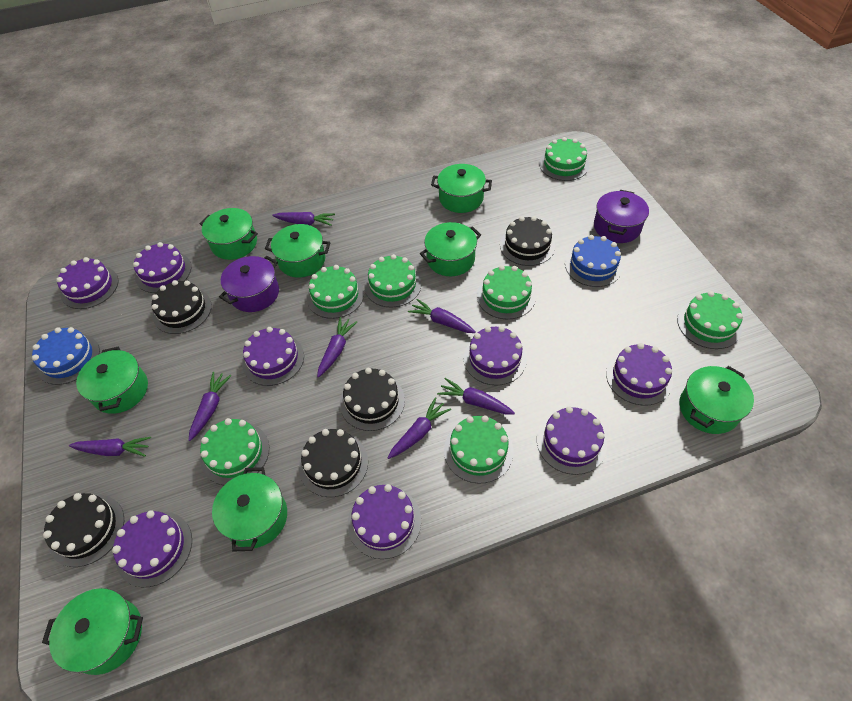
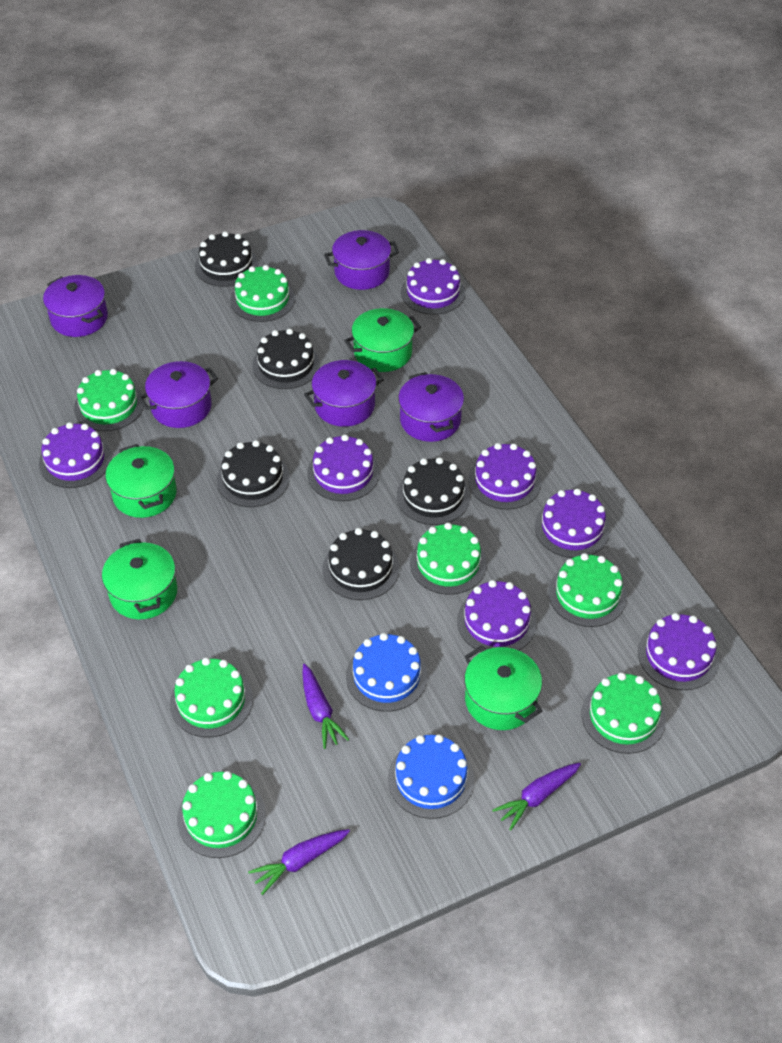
green pot: 8 -> 4
purple cake: 8 -> 7
purple carrot: 7 -> 3
purple pot: 2 -> 5

